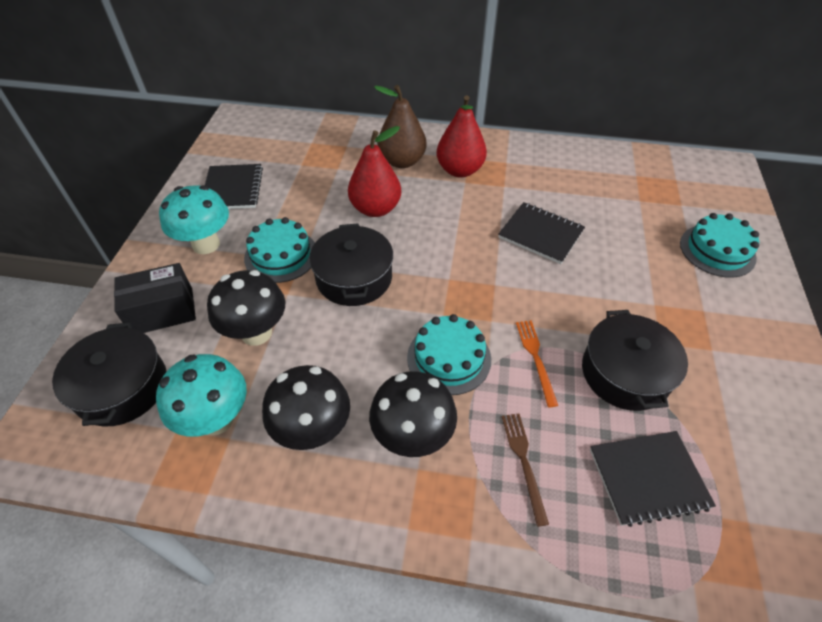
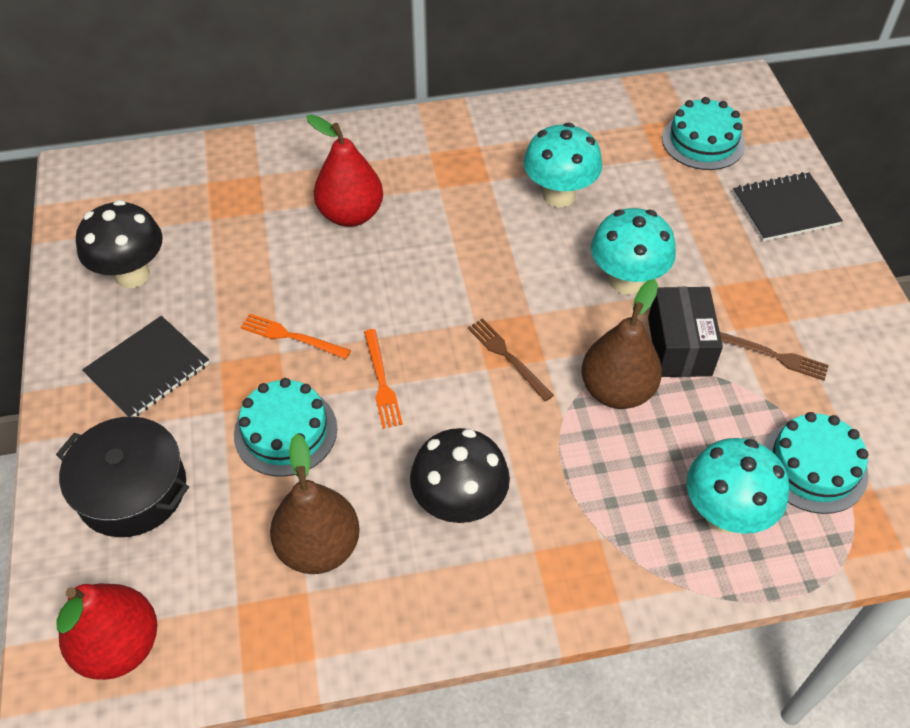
black mushroom: 3 -> 2
black notebook: 3 -> 2
black pot: 3 -> 1
brown fork: 1 -> 2
brown pear: 1 -> 2
orange fork: 1 -> 2
turquoise mushroom: 2 -> 3

